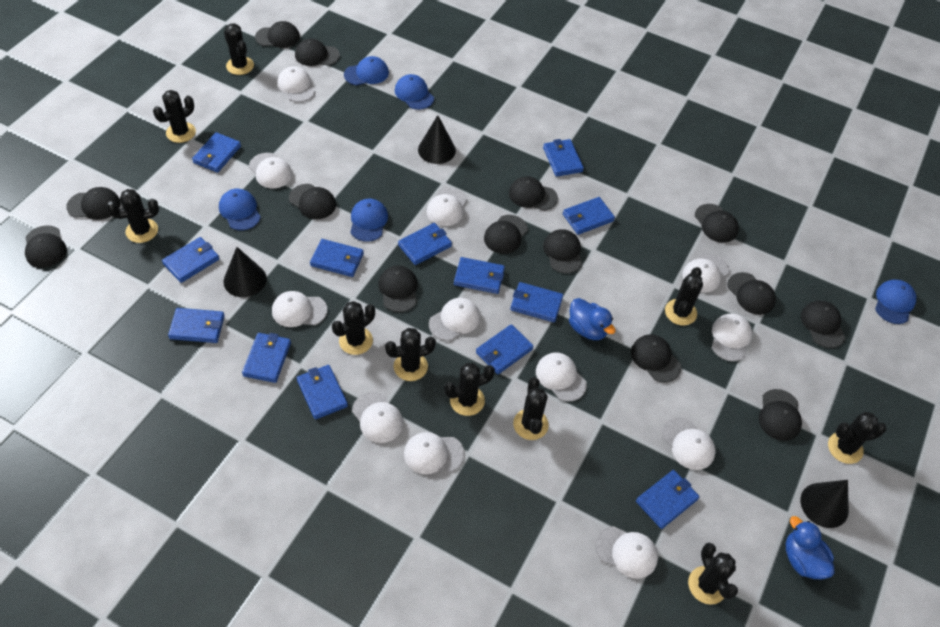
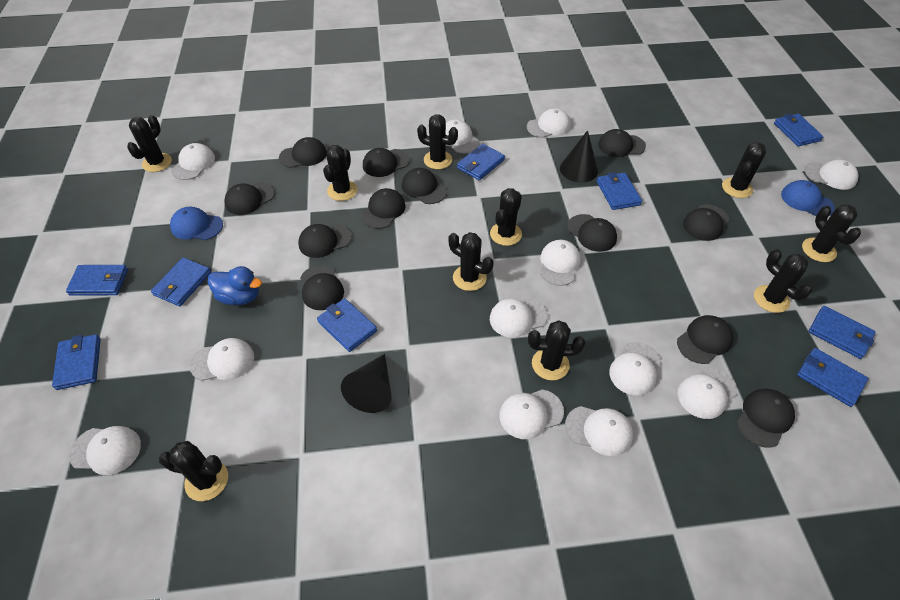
black cap: 14 -> 12
black cone: 3 -> 2
blue cap: 5 -> 2
blue duck: 2 -> 1
blue wallet: 13 -> 9

